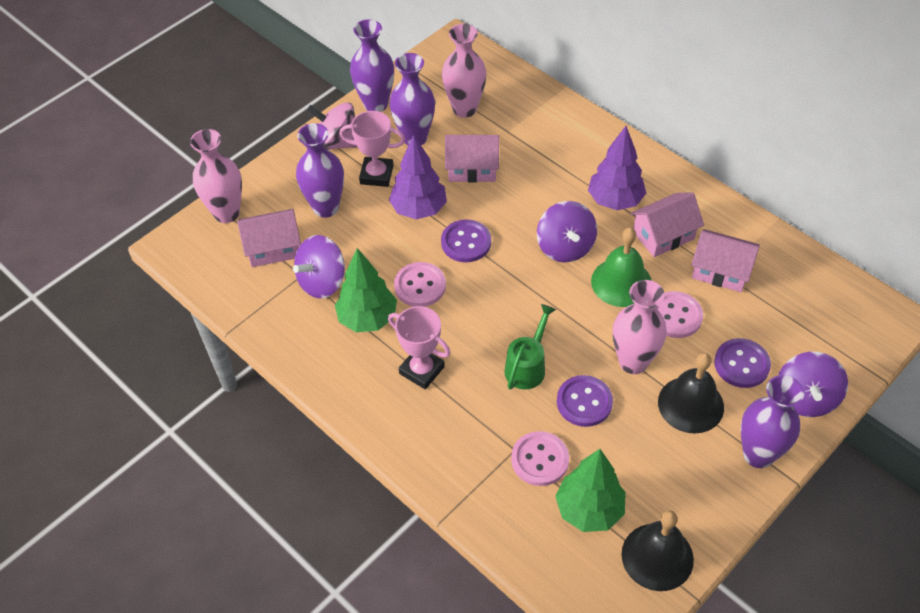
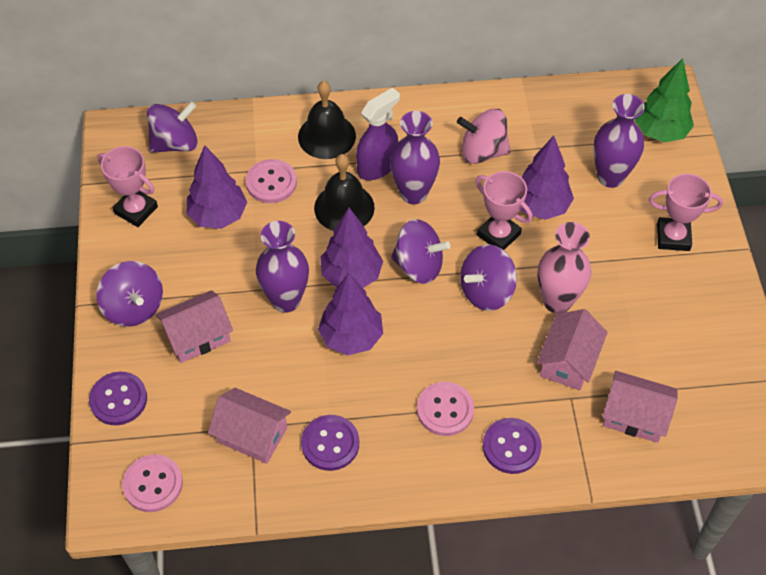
green bell: 1 -> 0
green tree: 2 -> 1
green watering can: 1 -> 0
pink trophy: 2 -> 3
pink vase: 3 -> 1
purple spinning top: 3 -> 4
purple spray bottle: 0 -> 1
purple tree: 2 -> 4
purple vase: 4 -> 3

